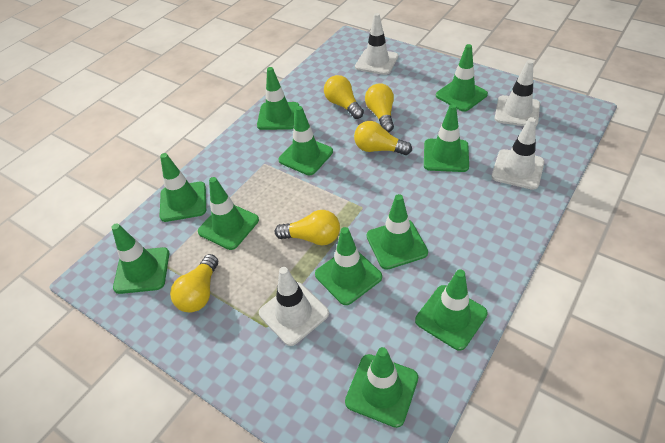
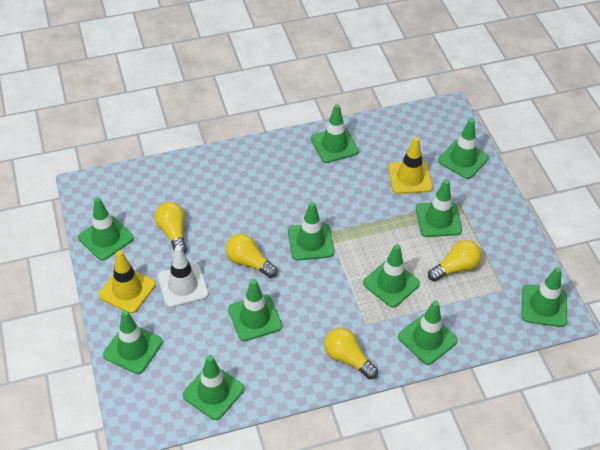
white traffic cone: 4 -> 1
yellow light bulb: 5 -> 4
yellow traffic cone: 0 -> 2

